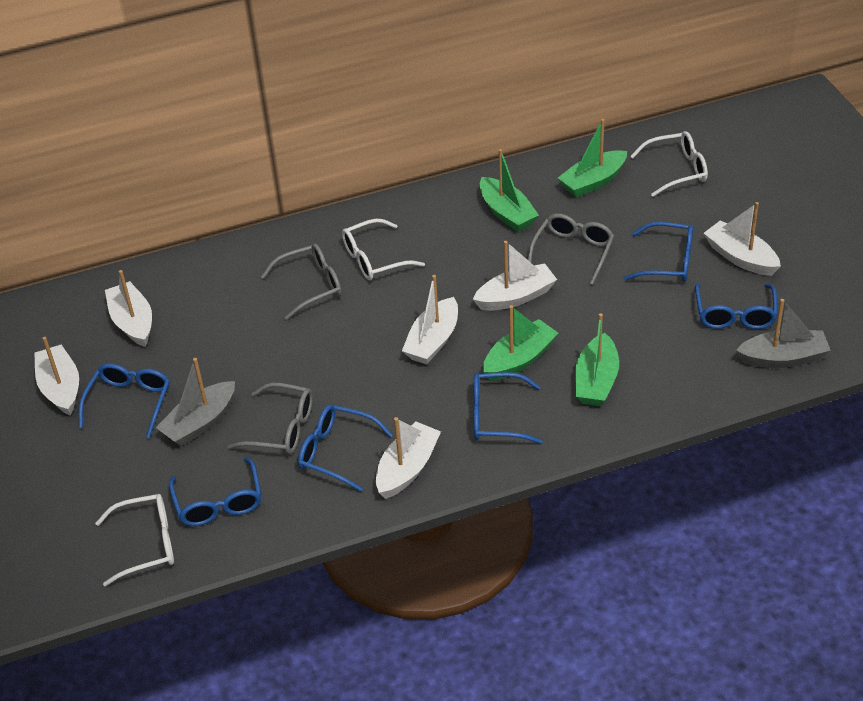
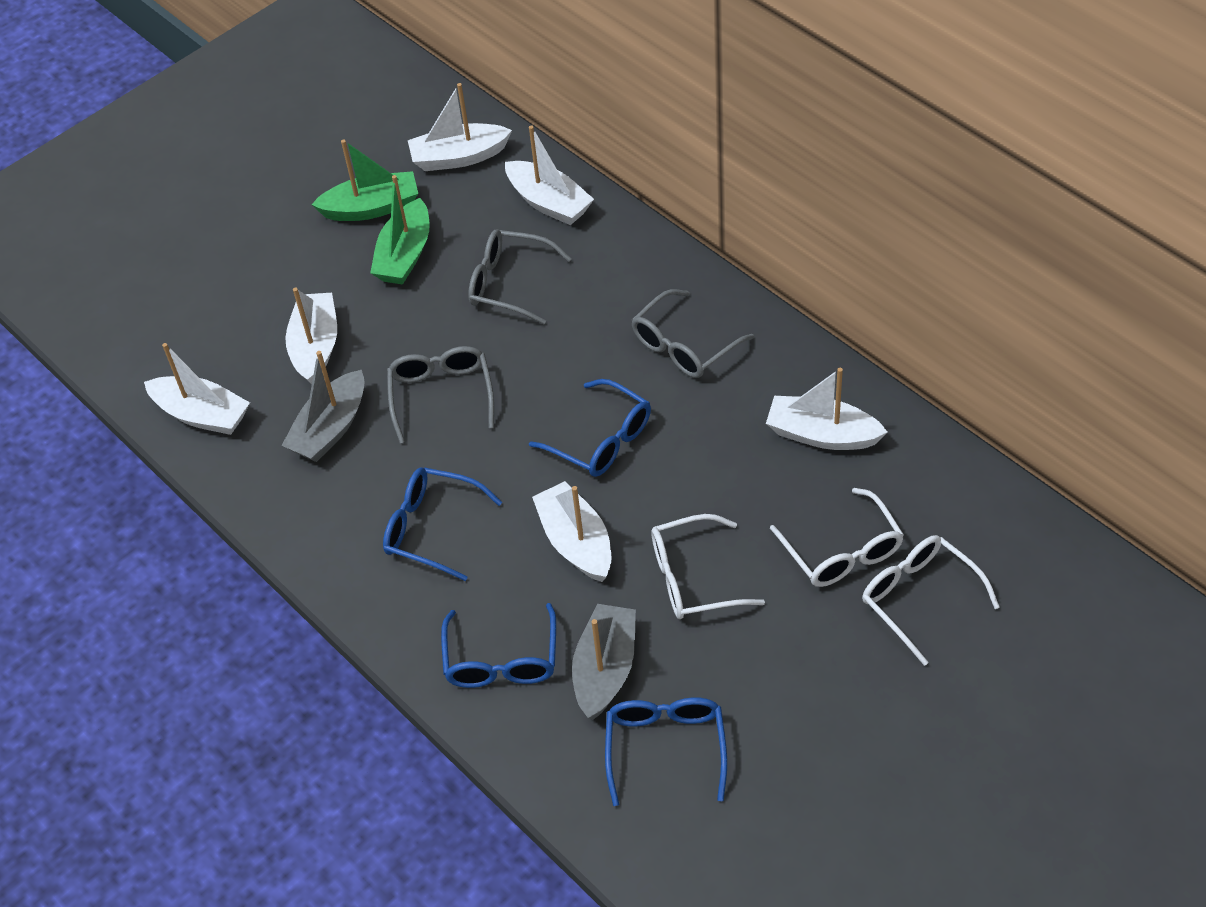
blue glasses: 6 -> 4
green boat: 4 -> 2

